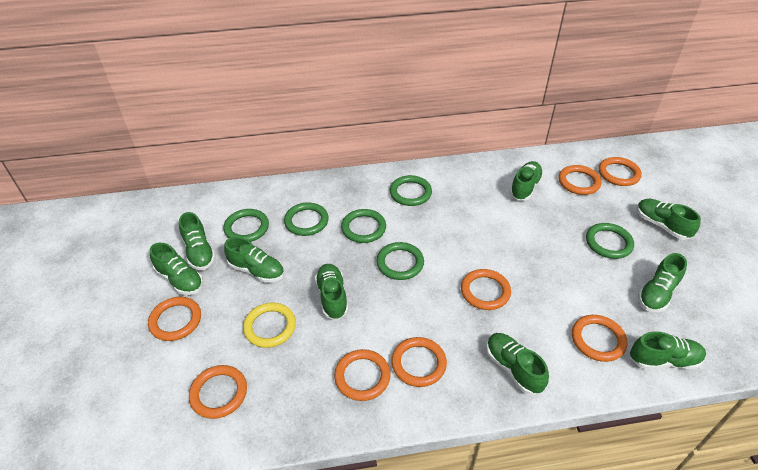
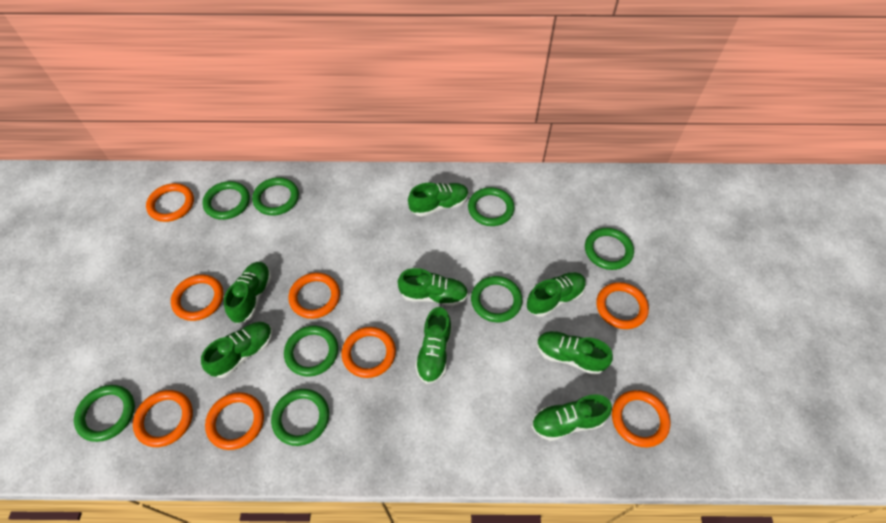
green ring: 6 -> 8
green shoe: 9 -> 8
yellow ring: 1 -> 0

